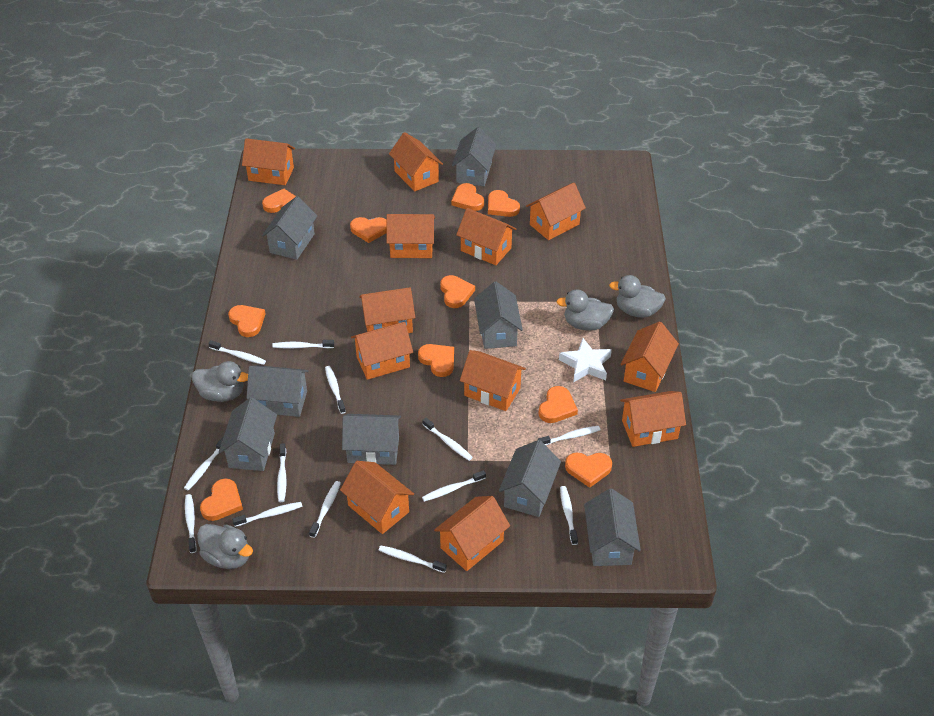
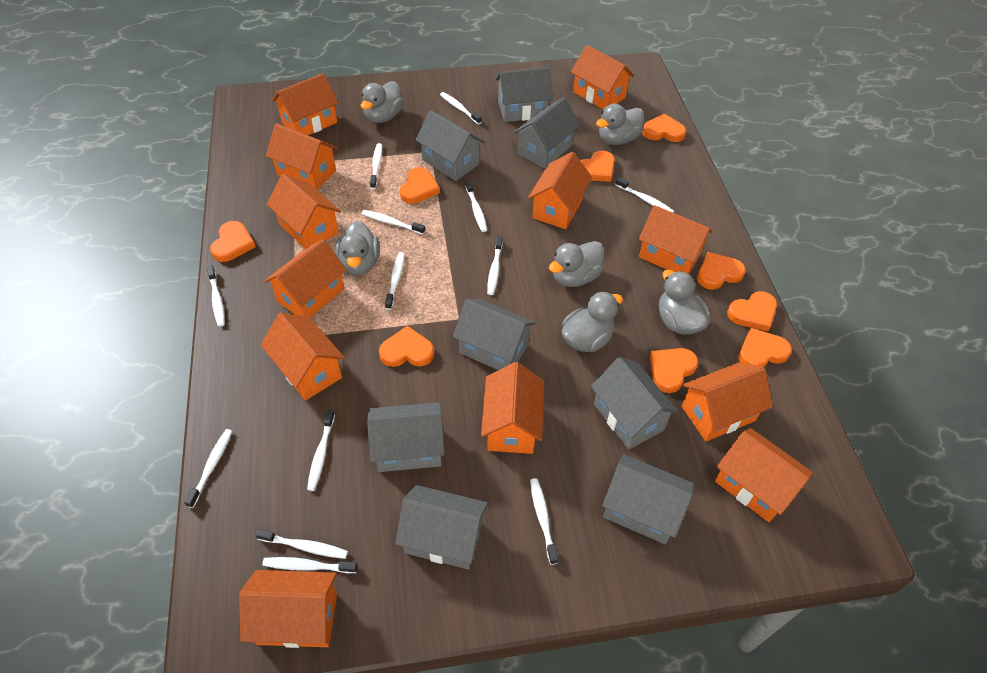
grey duck: 4 -> 6
orange heart: 10 -> 9
white star: 1 -> 0

